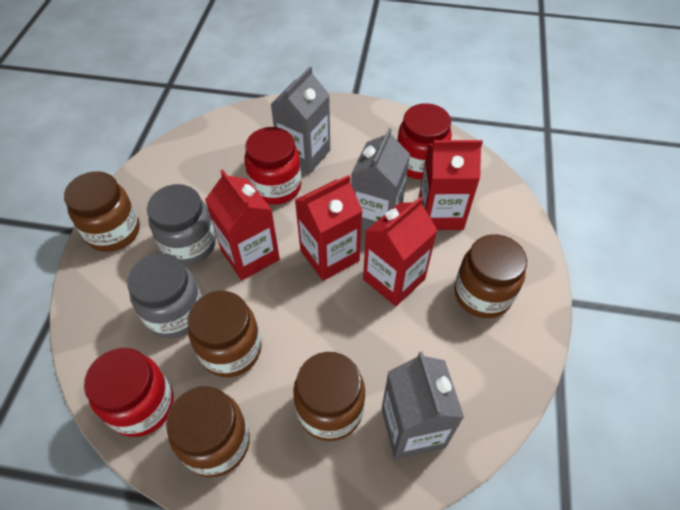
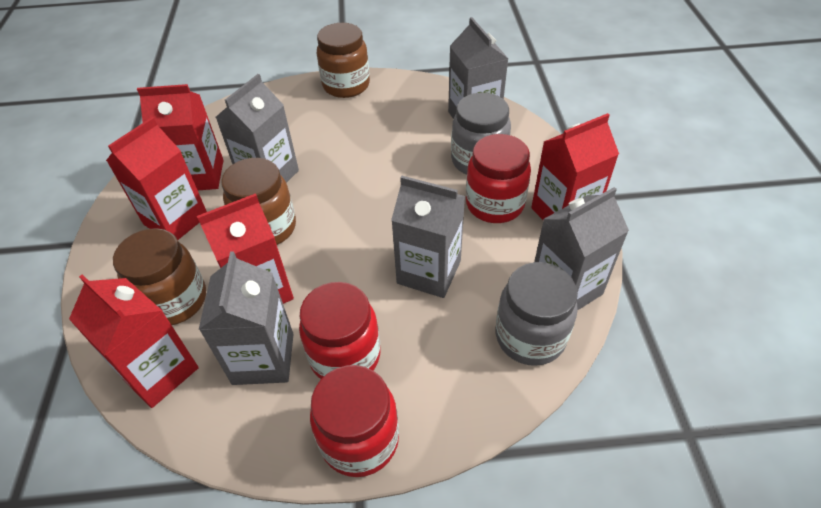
brown jar: 5 -> 3
grey carton: 3 -> 5
red carton: 4 -> 5

